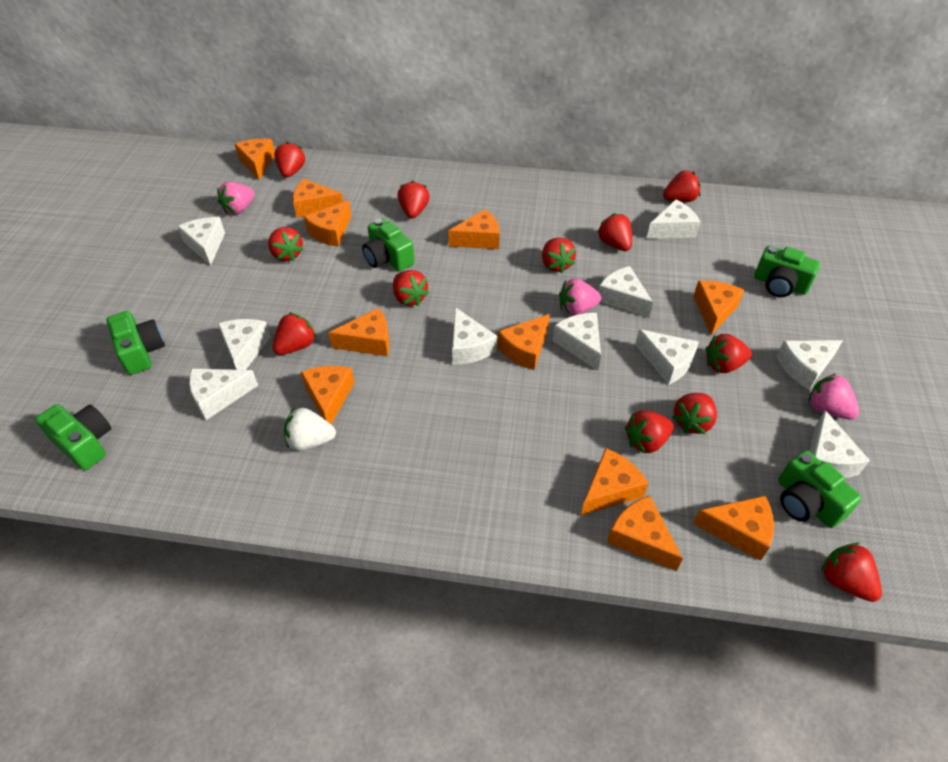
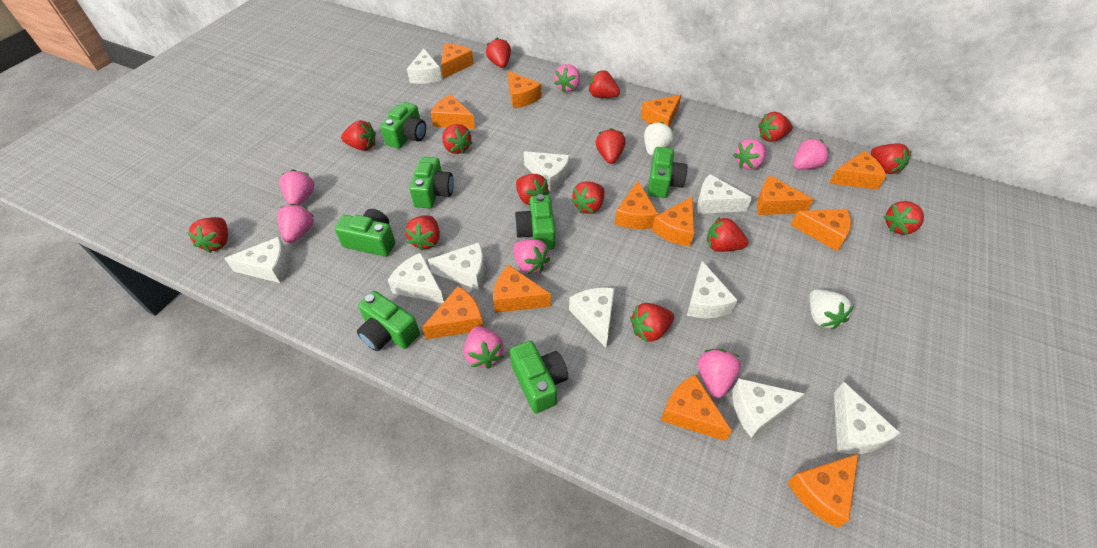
green camera: 5 -> 7
orange cheese: 11 -> 13
pink strawberry: 3 -> 8
red strawberry: 12 -> 14
white strawberry: 1 -> 2

